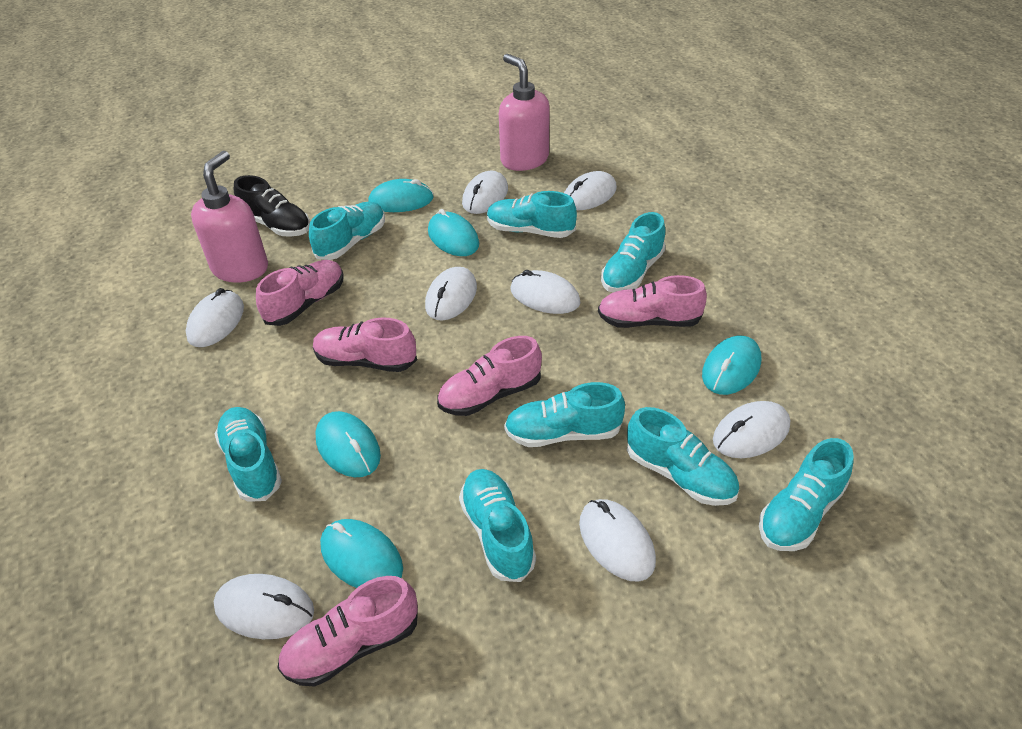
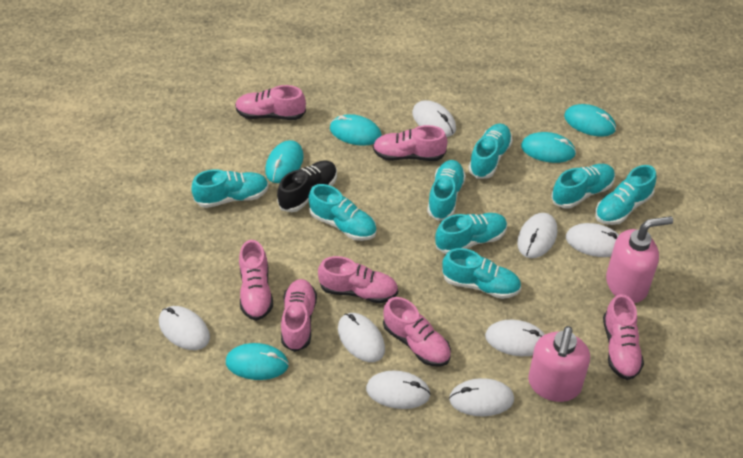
pink shoe: 5 -> 7

